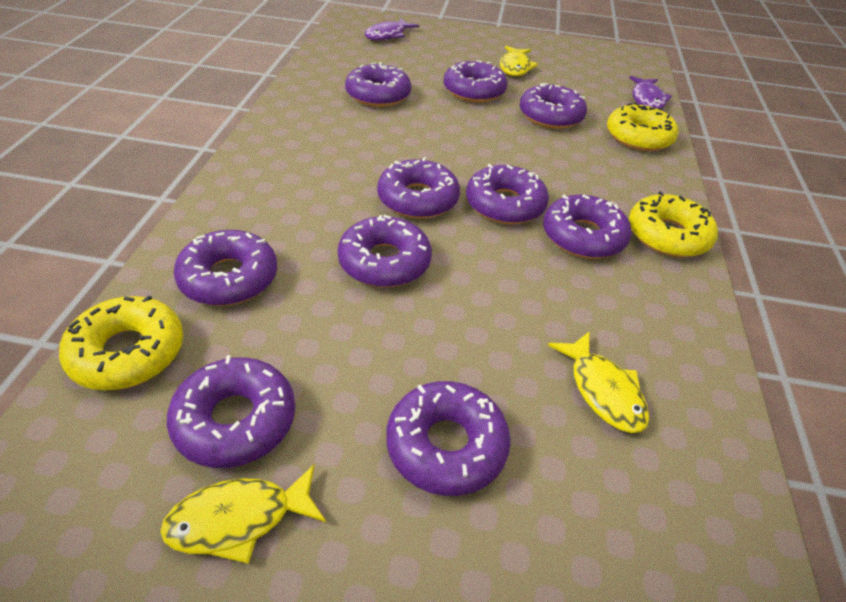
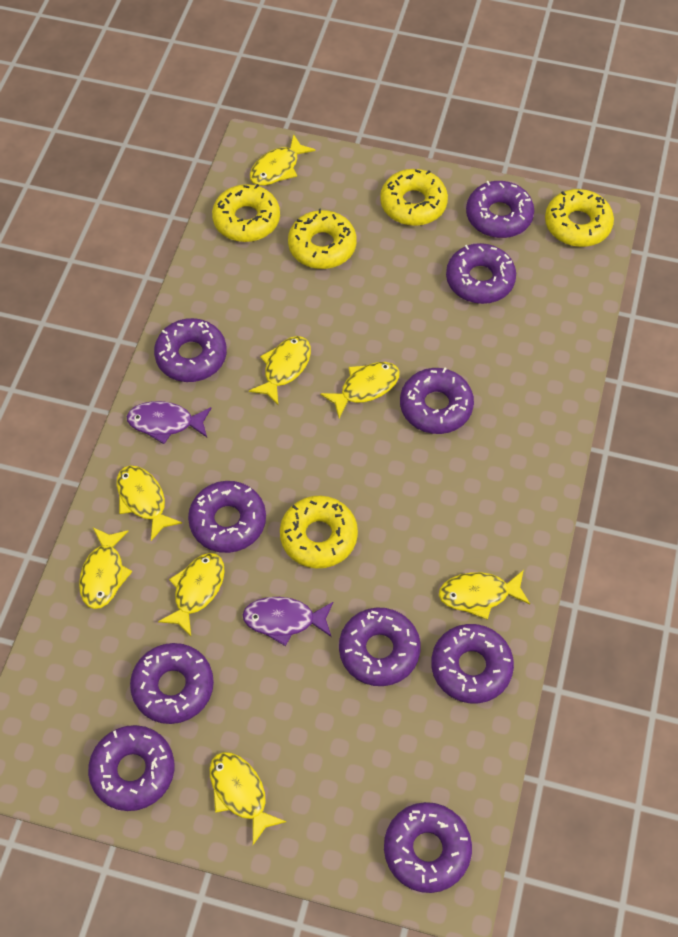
yellow donut: 3 -> 5
yellow fish: 3 -> 8

